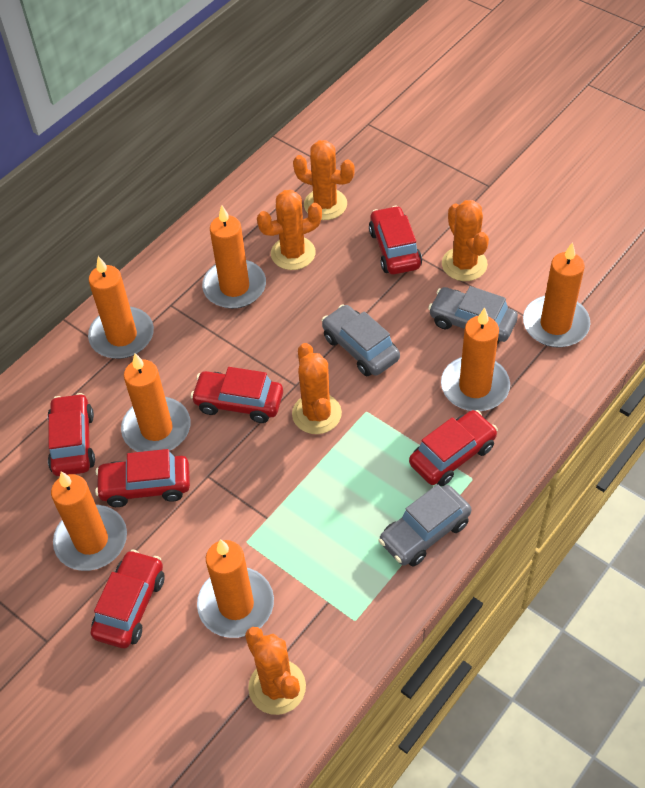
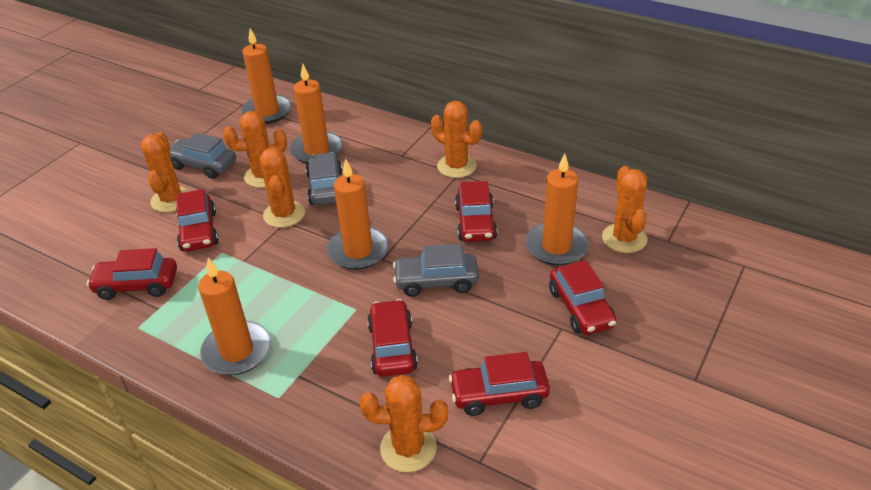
orange cactus: 5 -> 6
orange candle: 7 -> 5

